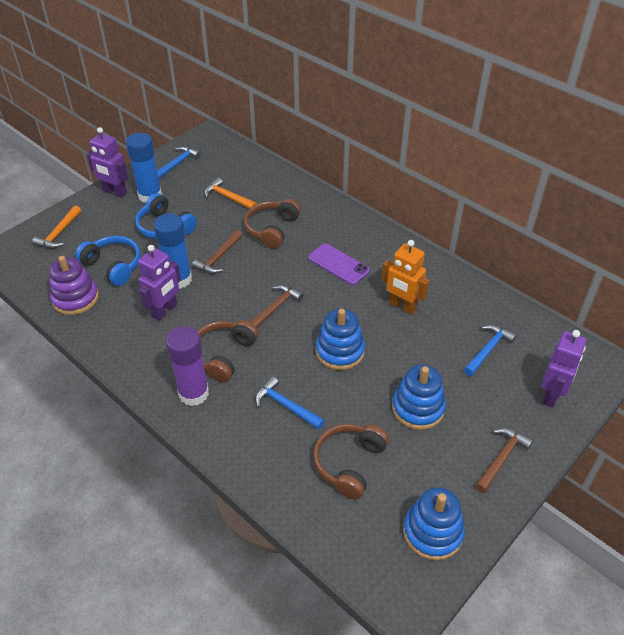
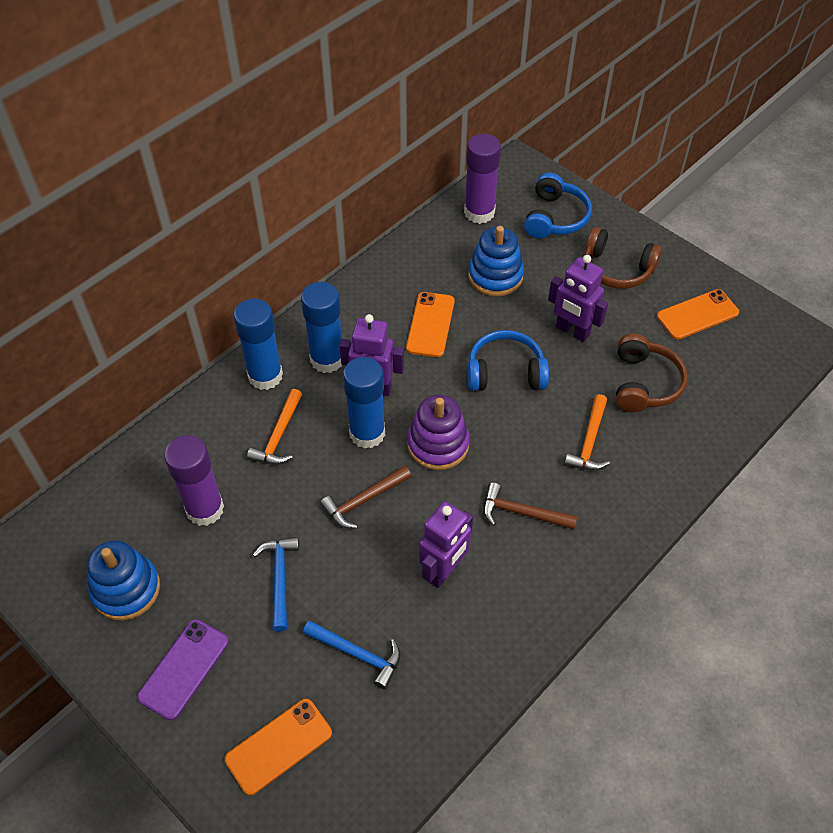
blue glue stick: 2 -> 3
blue hammer: 3 -> 2
blue stacking toy: 3 -> 2
brown hammer: 3 -> 2
brown headphones: 3 -> 2
orange phone: 0 -> 3
orange robot: 1 -> 0
purple glue stick: 1 -> 2

